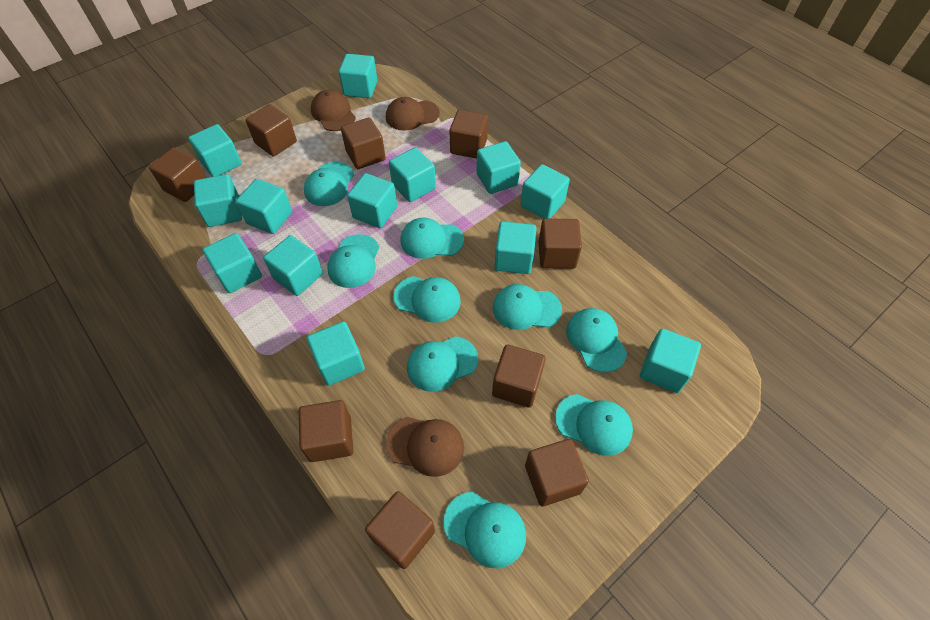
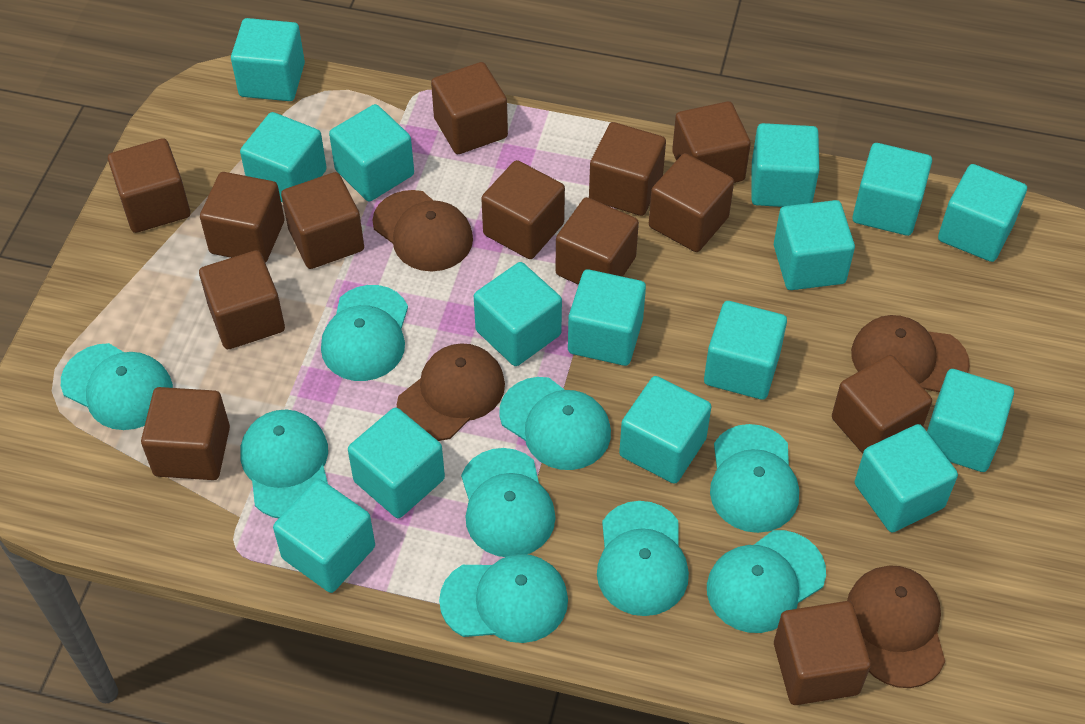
brown cap: 3 -> 4
brown cube: 9 -> 13
turquoise cube: 13 -> 15

